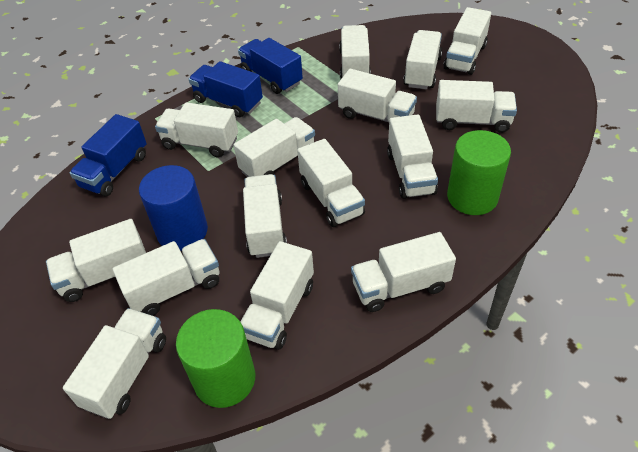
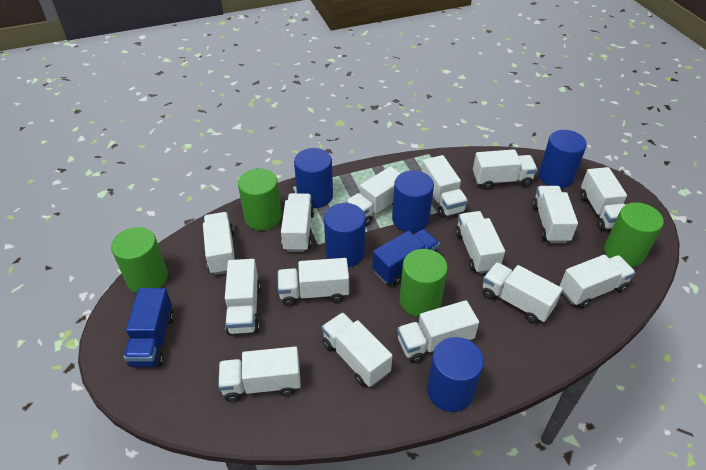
blue cylinder: 1 -> 5
blue truck: 3 -> 2
green cylinder: 2 -> 4

